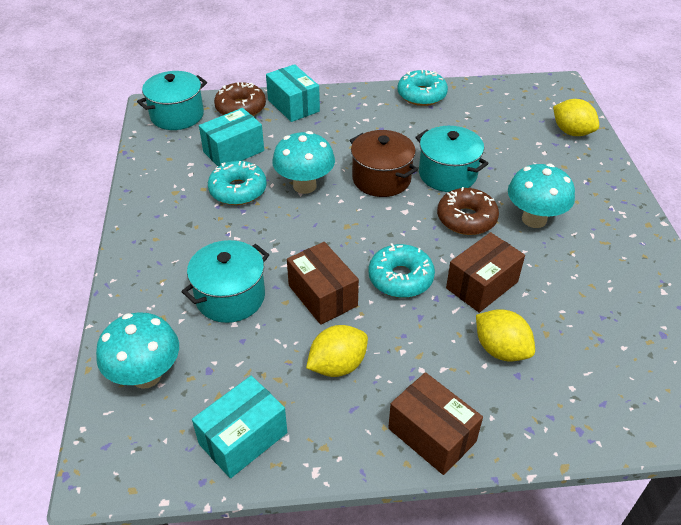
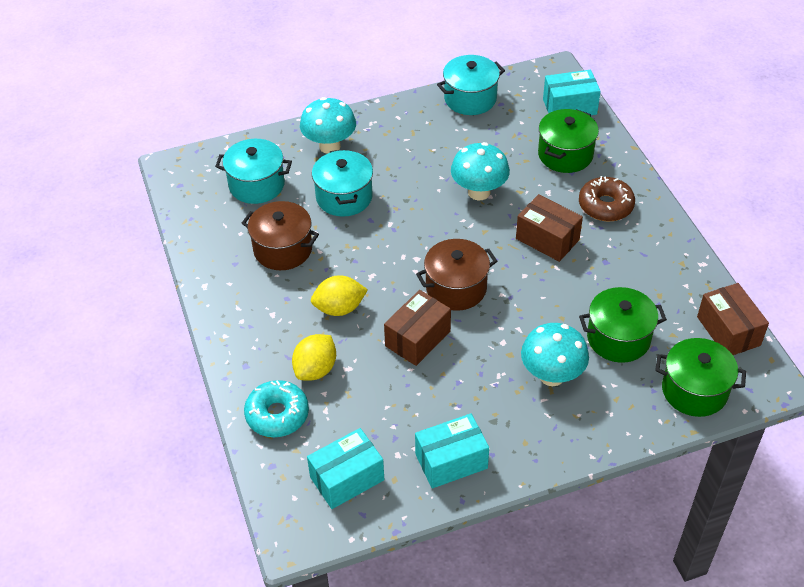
brown donut: 2 -> 1
brown pot: 1 -> 2
green pot: 0 -> 3
turquoise donut: 3 -> 1
yellow lemon: 3 -> 2

